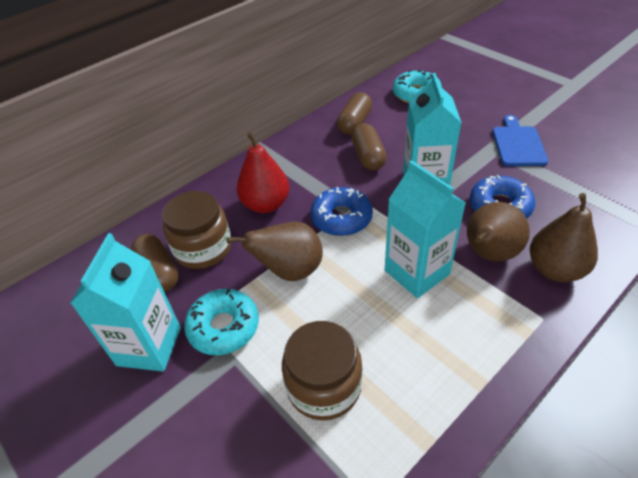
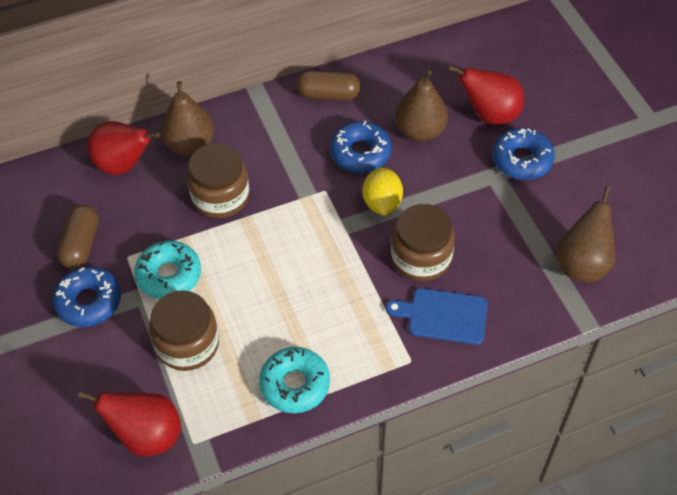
blue donut: 2 -> 3
brown capsule: 3 -> 2
brown jar: 2 -> 3
red pear: 1 -> 3
turquoise carton: 3 -> 0
yellow lemon: 0 -> 1

